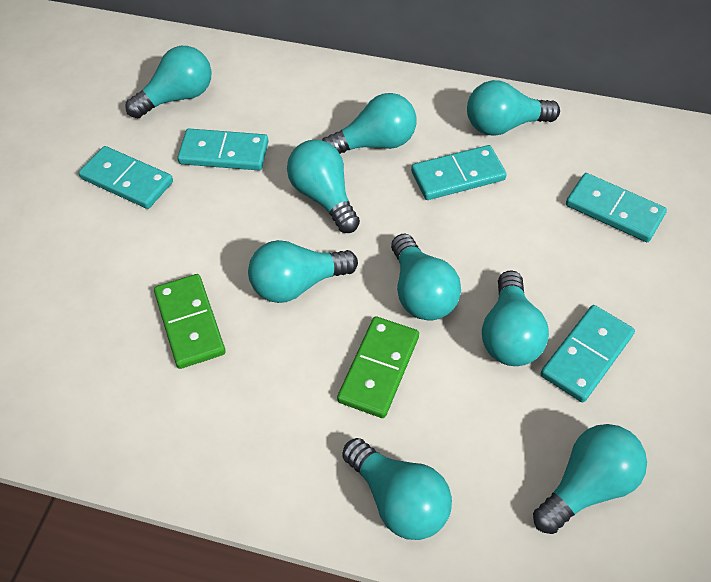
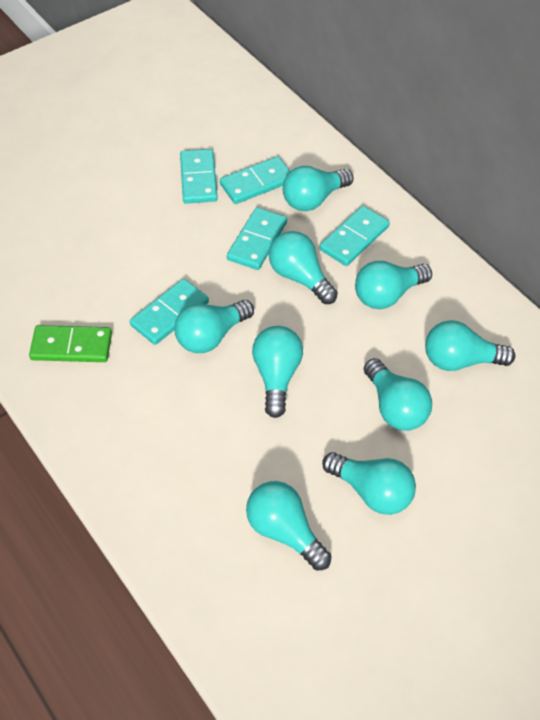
green domino: 2 -> 1

